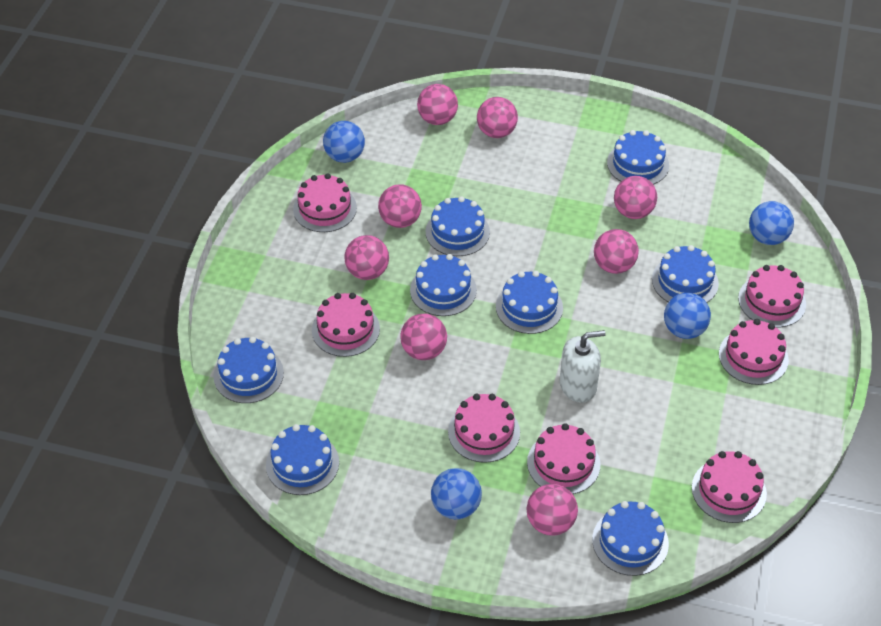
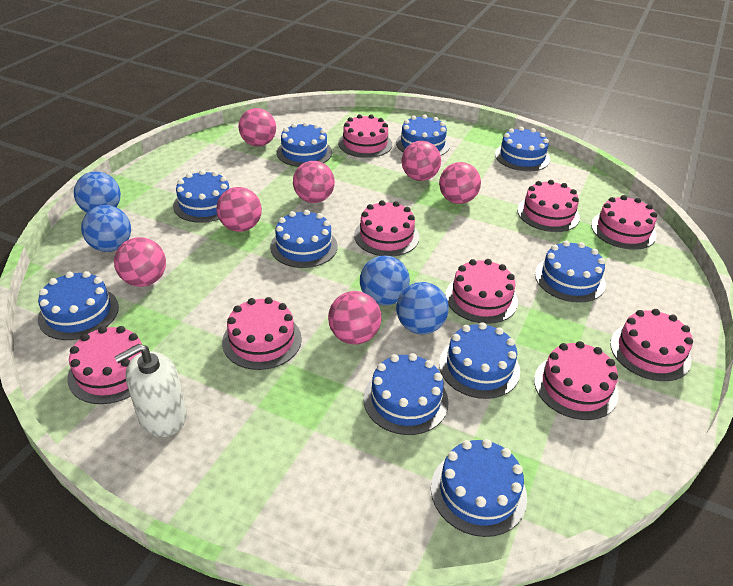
blue cake: 8 -> 10
pink ball: 8 -> 7
pink cake: 7 -> 9

